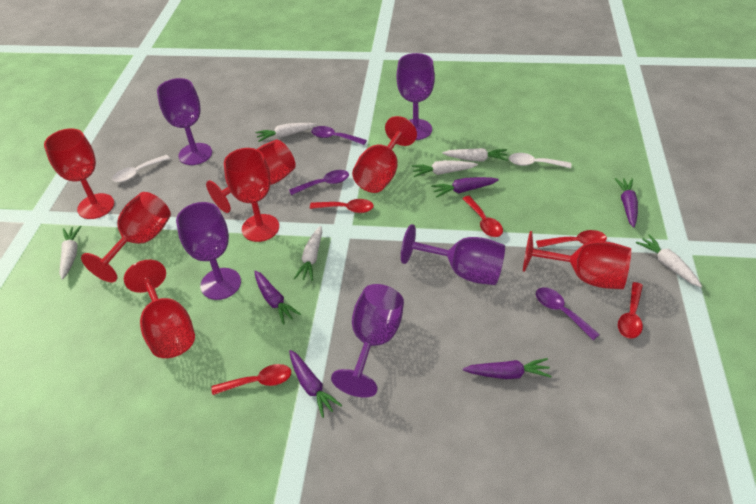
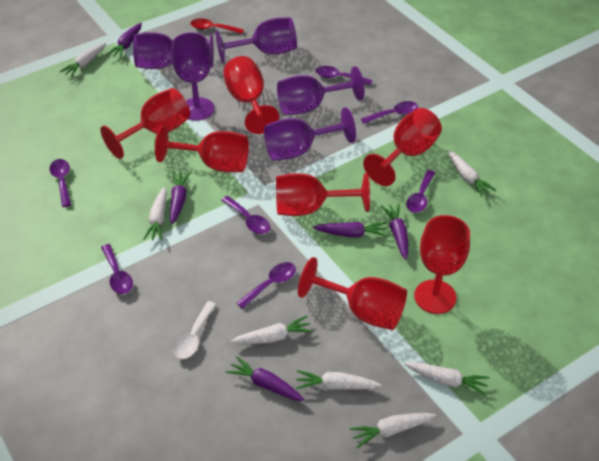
purple spoon: 3 -> 7
red spoon: 5 -> 1
white carrot: 6 -> 7
white spoon: 2 -> 1

